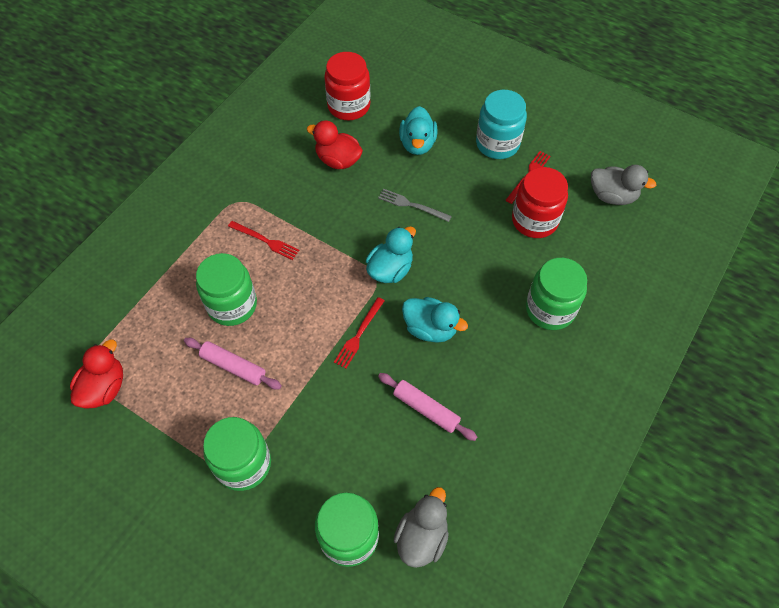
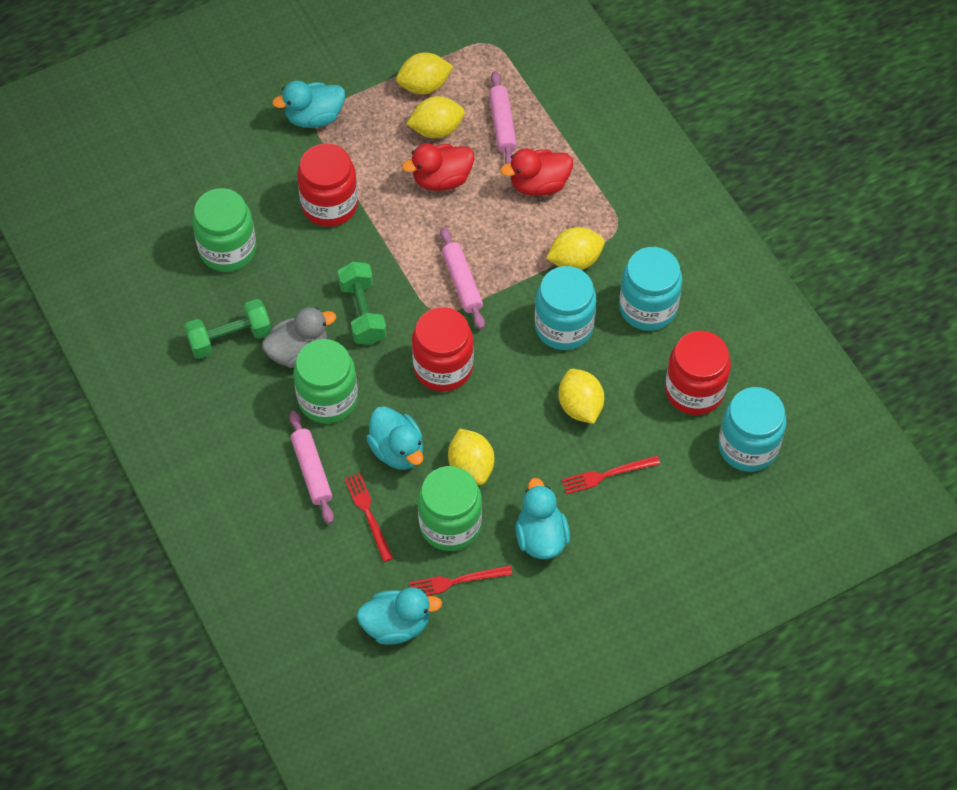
green dumbbell: 0 -> 2
green jar: 4 -> 3
grey duck: 2 -> 1
grey fork: 1 -> 0
pink rolling pin: 2 -> 3
red jar: 2 -> 3
turquoise duck: 3 -> 4
turquoise jar: 1 -> 3
yellow lemon: 0 -> 5

